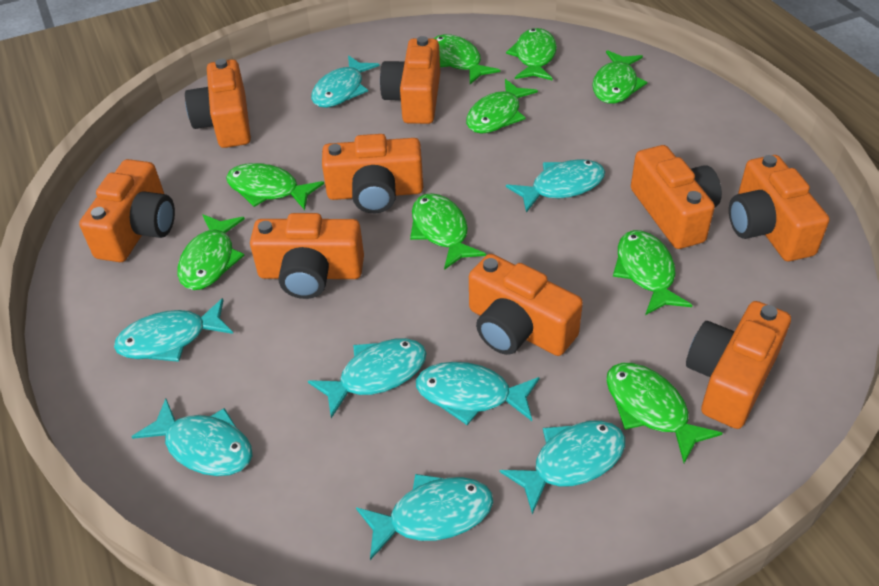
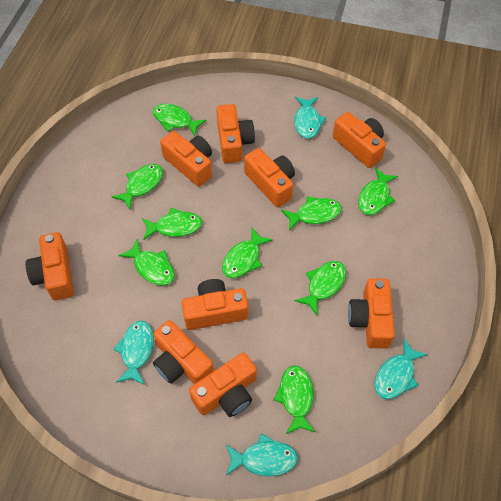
turquoise fish: 8 -> 4

